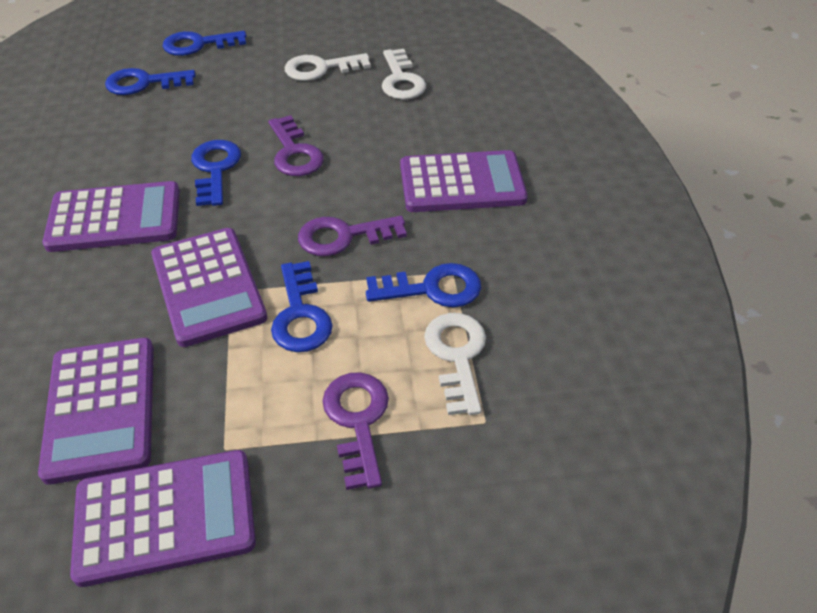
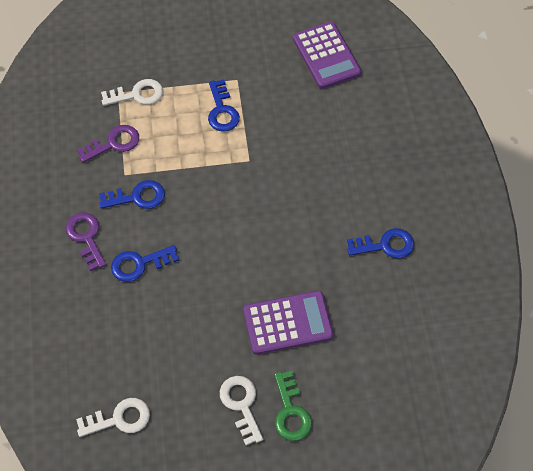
blue key: 5 -> 4
green key: 0 -> 1
purple calculator: 5 -> 2
purple key: 3 -> 2

